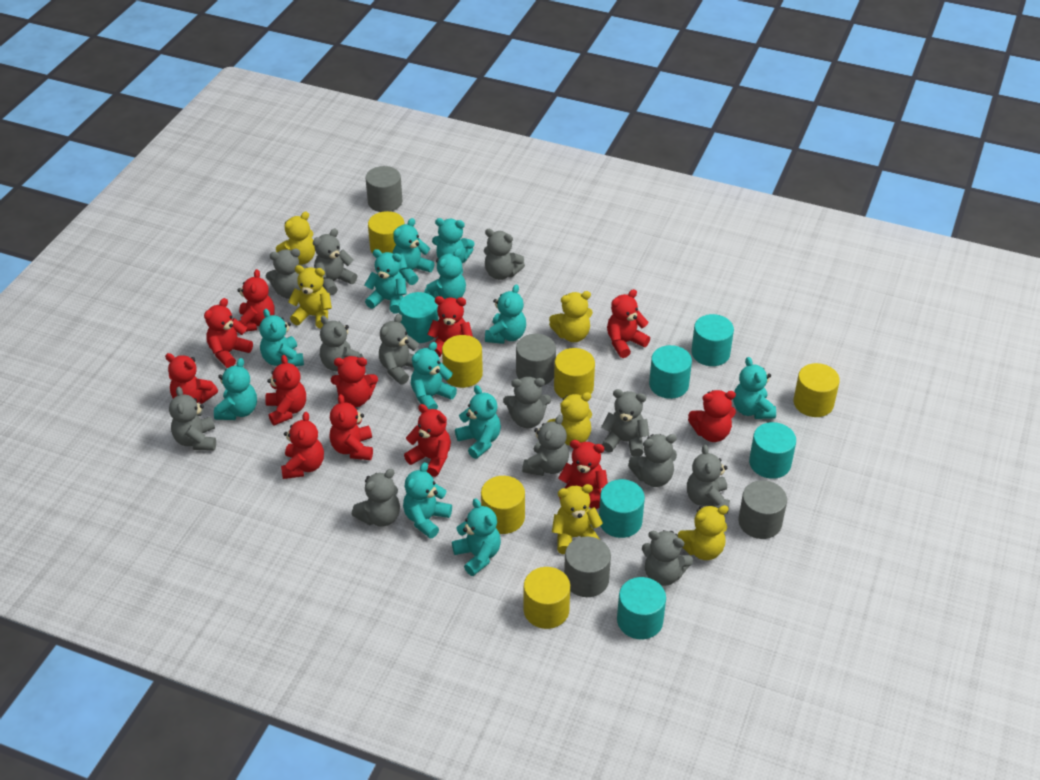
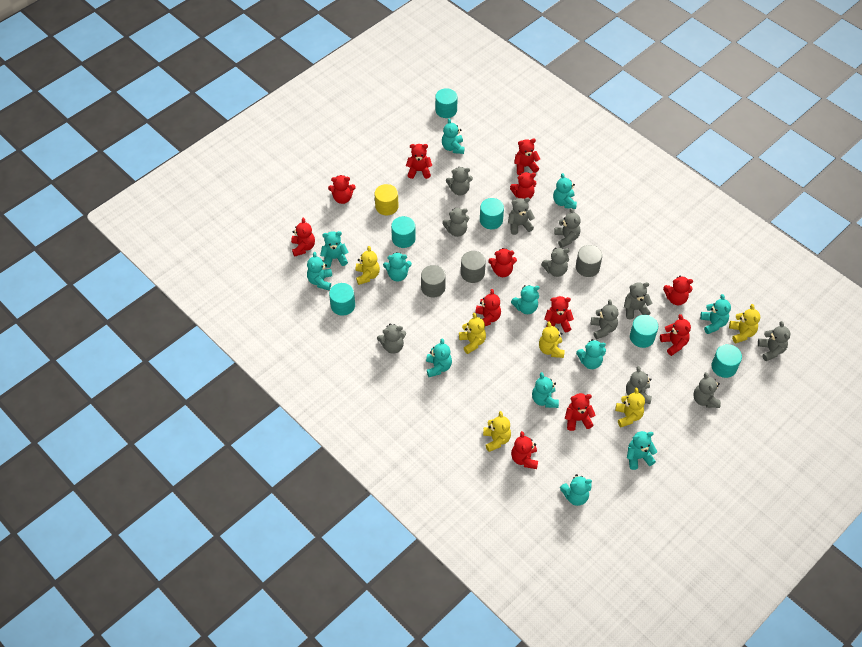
grey cylinder: 4 -> 3
grey teddy bear: 13 -> 11
yellow cylinder: 6 -> 1

